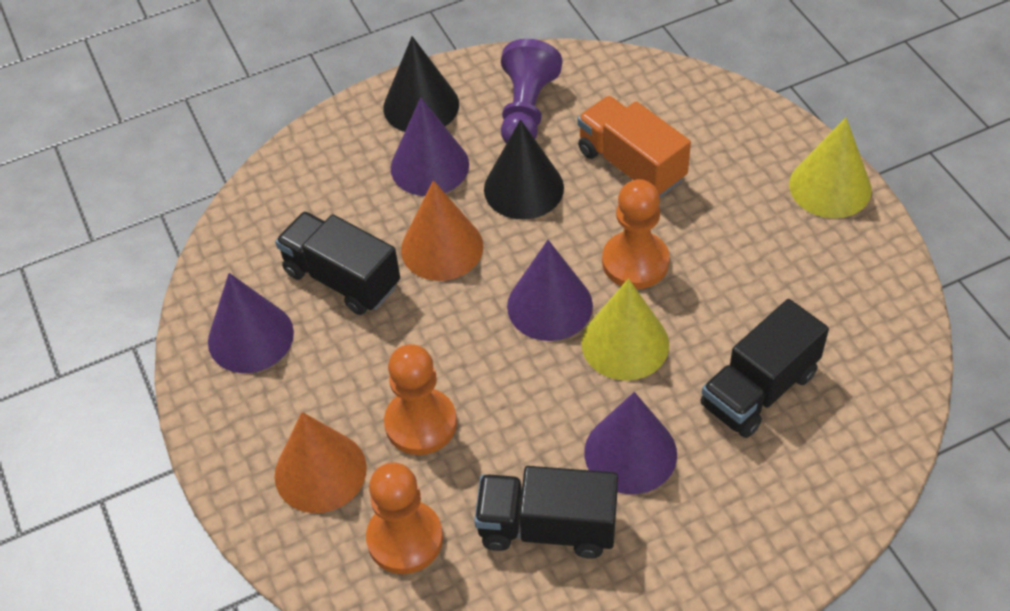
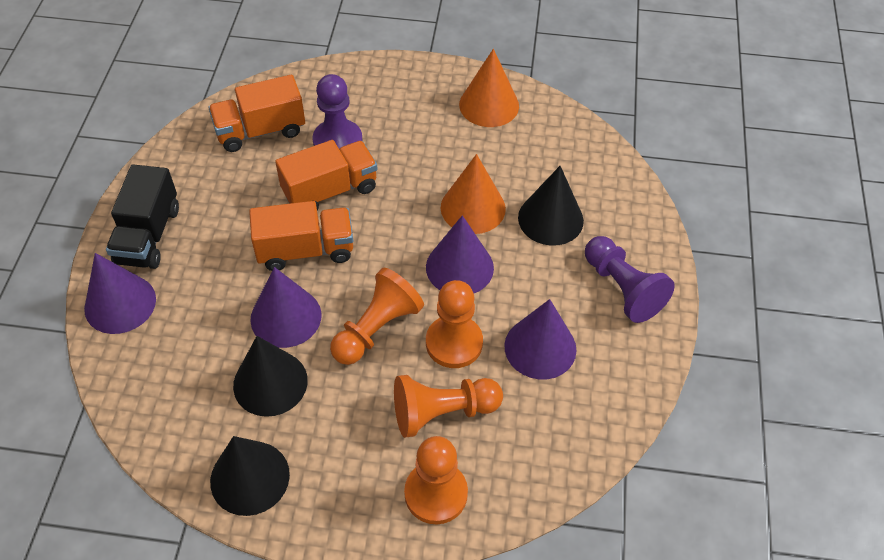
black cone: 2 -> 3
black truck: 3 -> 1
orange pawn: 3 -> 4
orange truck: 1 -> 3
purple pawn: 1 -> 2
yellow cone: 2 -> 0

